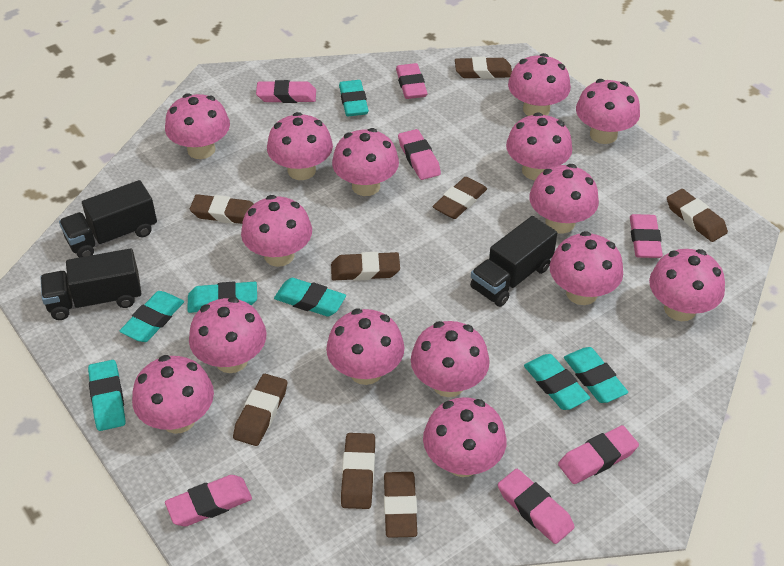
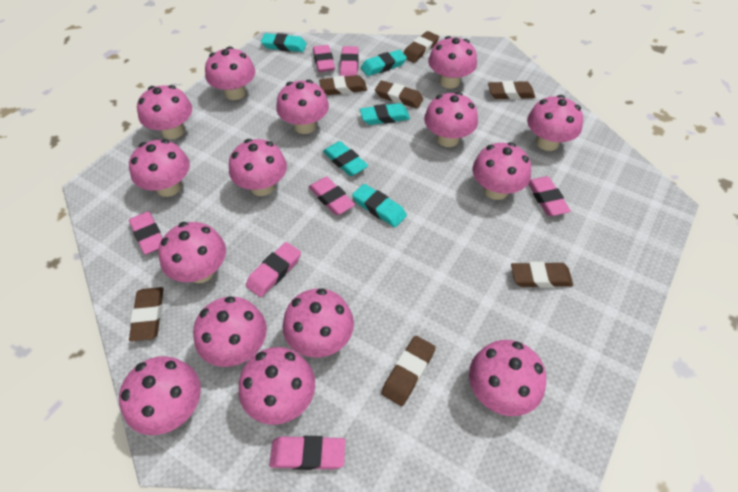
black truck: 3 -> 0
brown eraser: 8 -> 7
turquoise eraser: 7 -> 5

